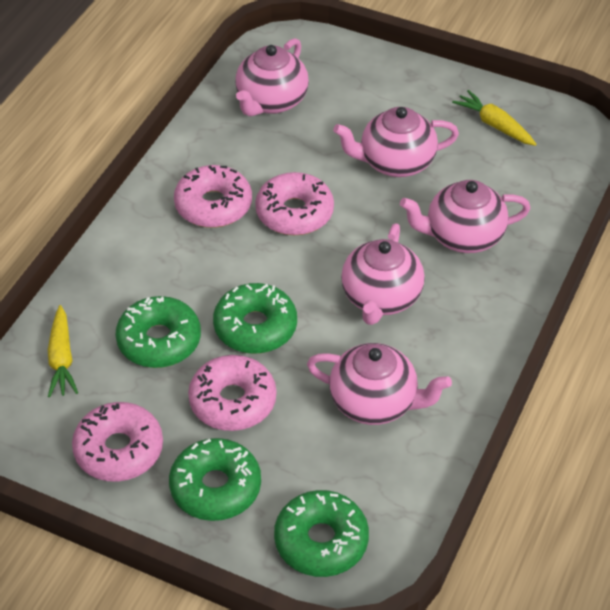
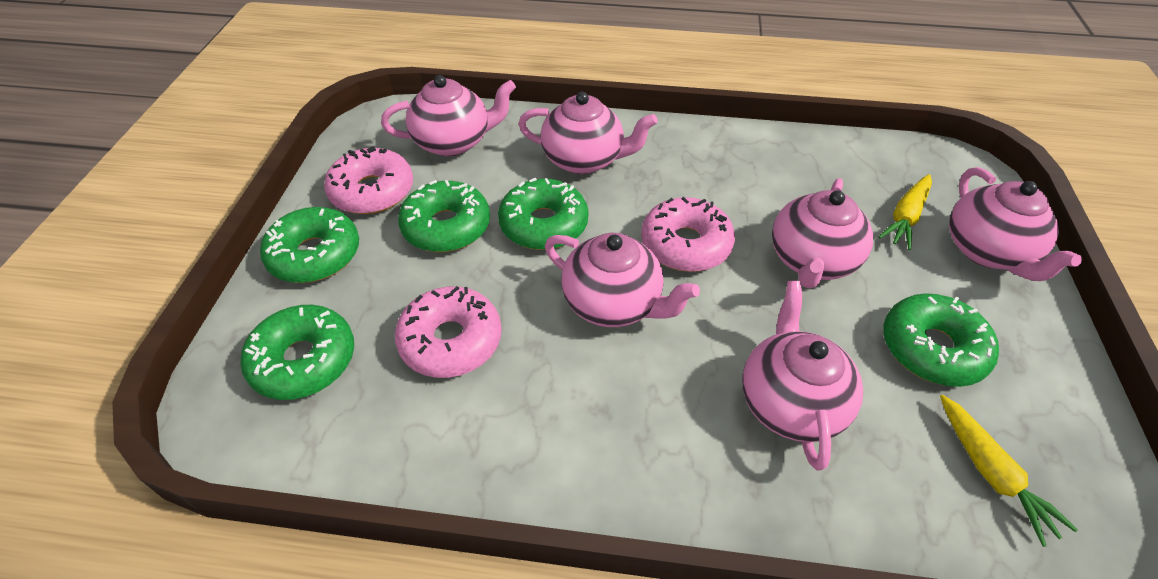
green donut: 4 -> 5
pink donut: 4 -> 3
pink teapot: 5 -> 6

